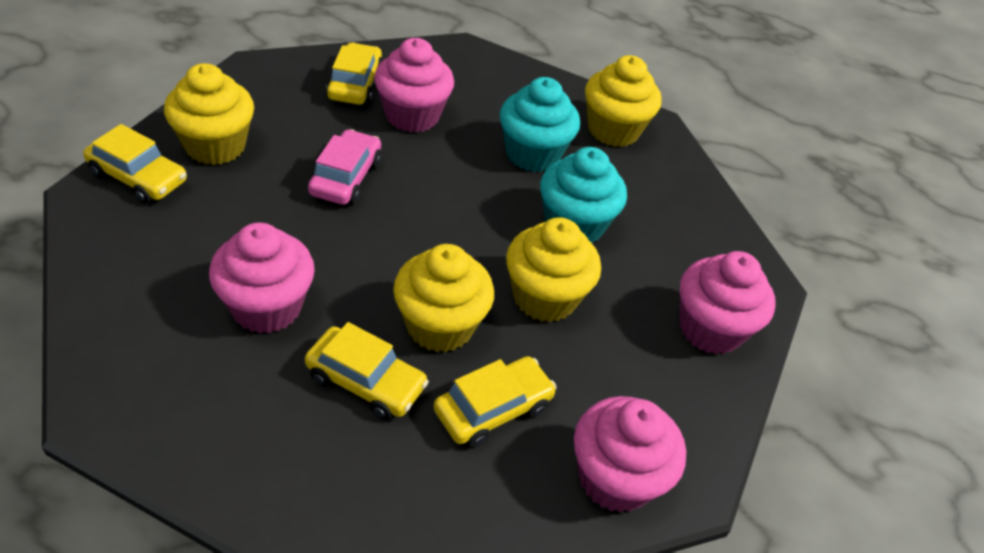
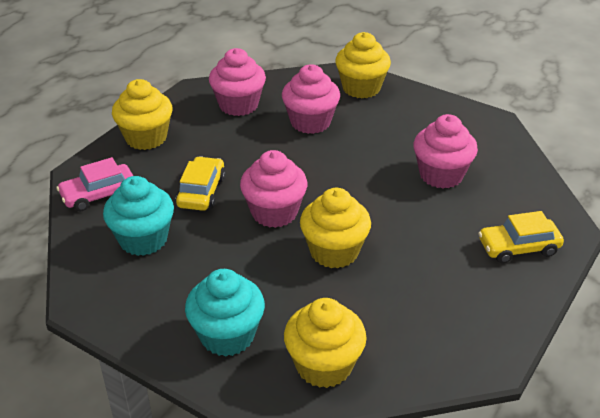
yellow car: 4 -> 2

